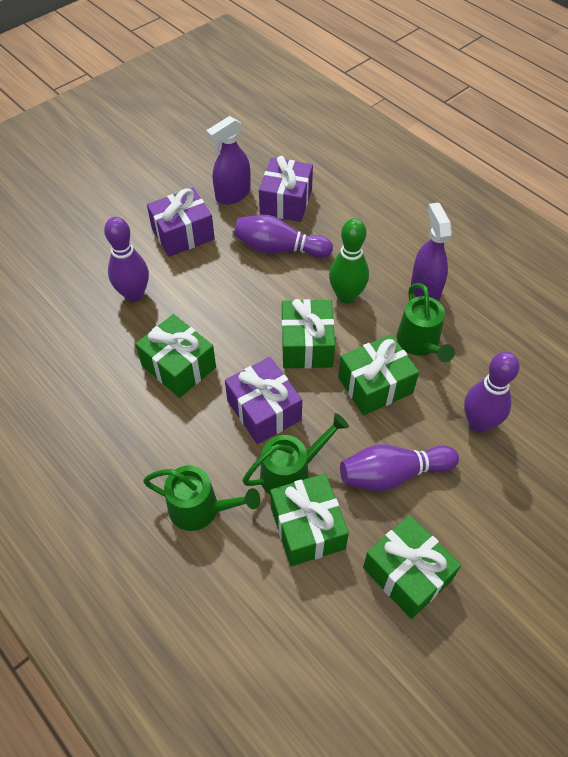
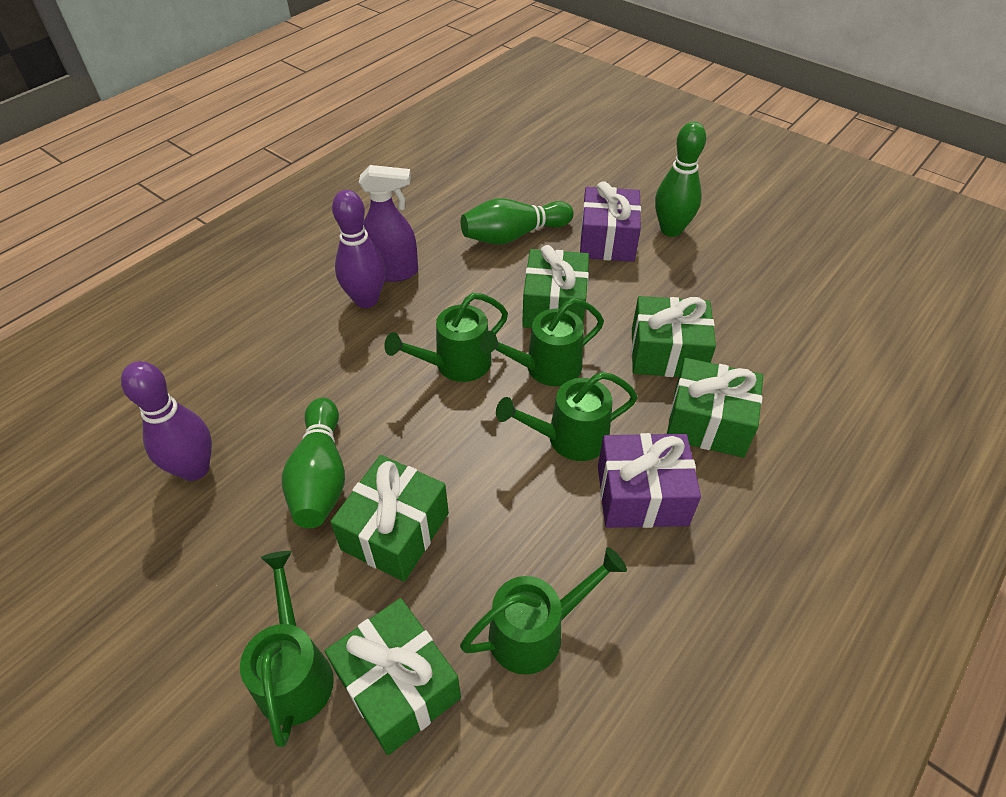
green bowling pin: 1 -> 3
green watering can: 3 -> 5
purple bowling pin: 4 -> 2
purple gift: 3 -> 2
purple spray bottle: 2 -> 1

